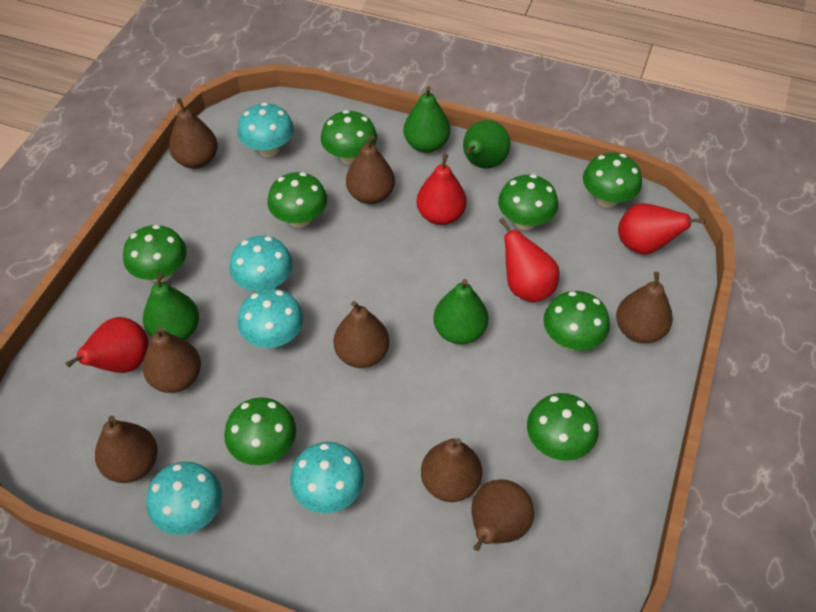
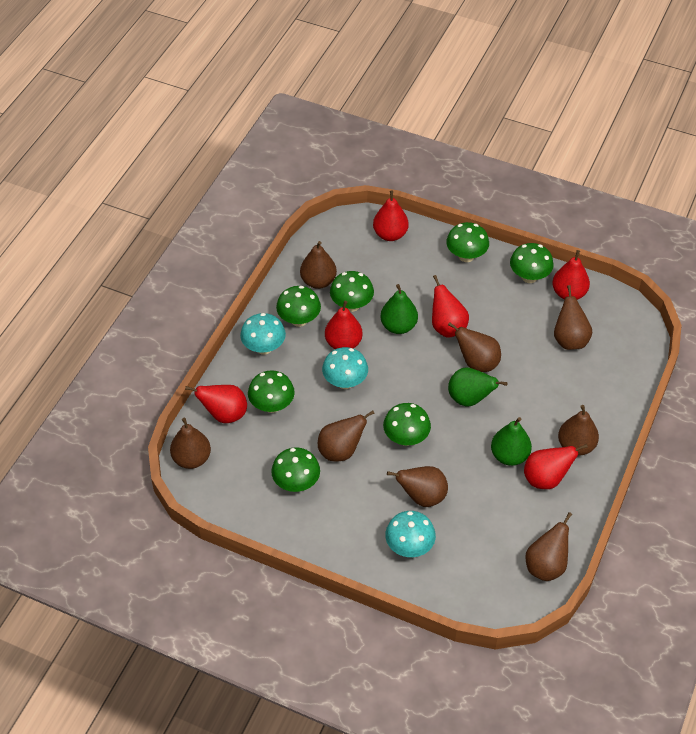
green mushroom: 8 -> 7
green pear: 4 -> 3
red pear: 4 -> 6
turquoise mushroom: 5 -> 3

